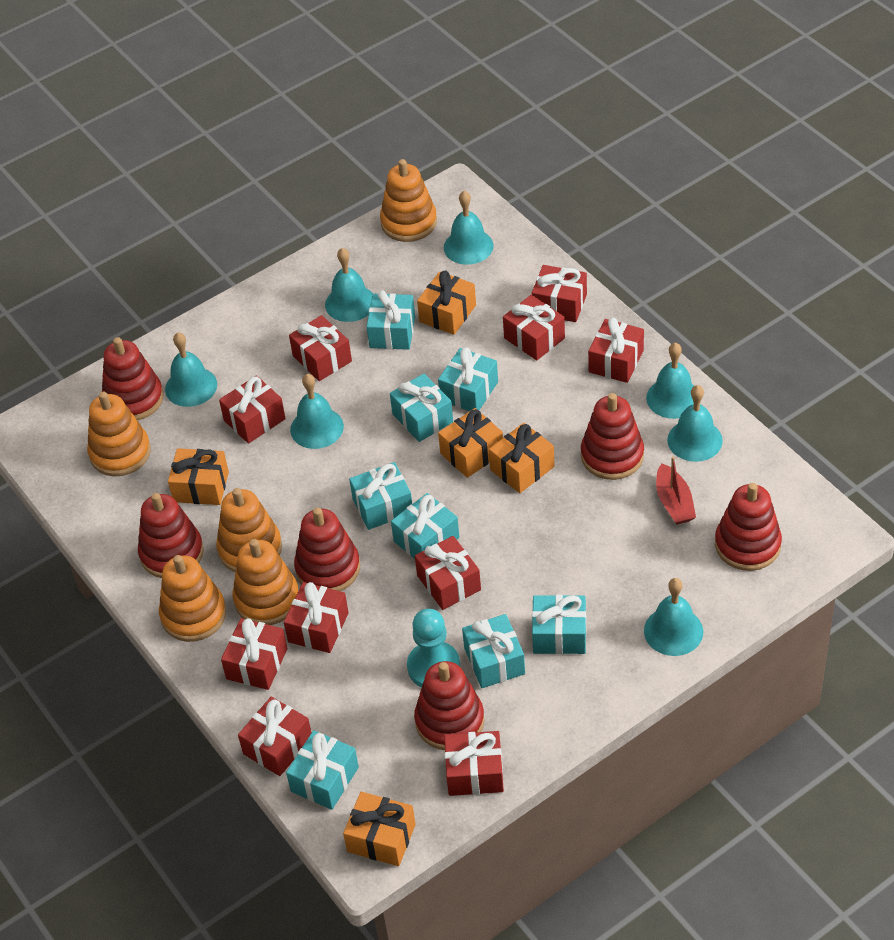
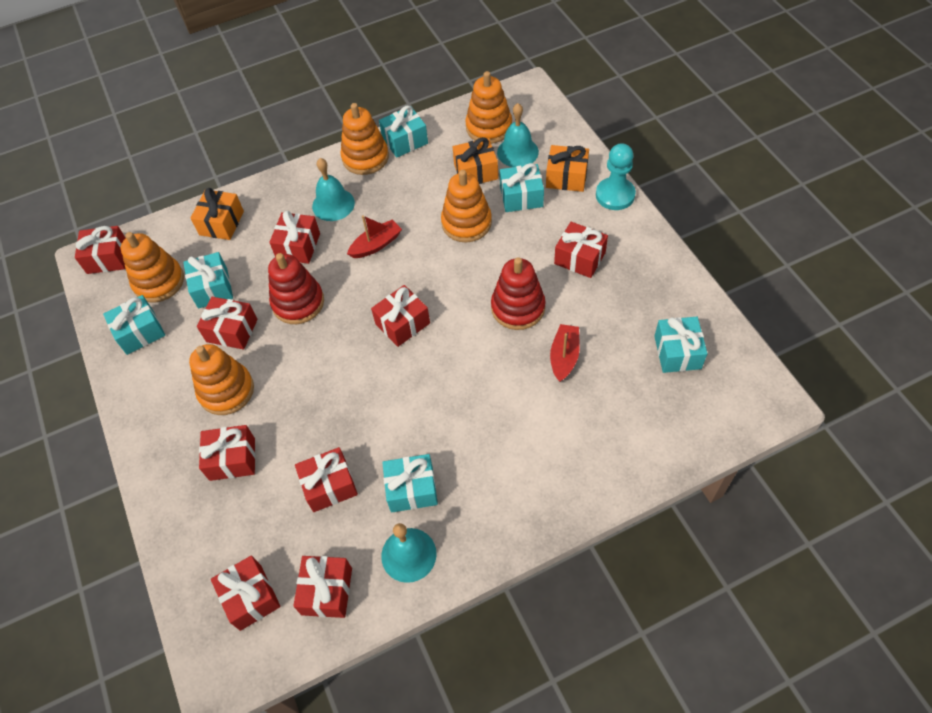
orange gift: 5 -> 3
red boat: 1 -> 2
red gift: 10 -> 9
red stacking toy: 6 -> 2
turquoise bell: 7 -> 3
turquoise gift: 8 -> 6

